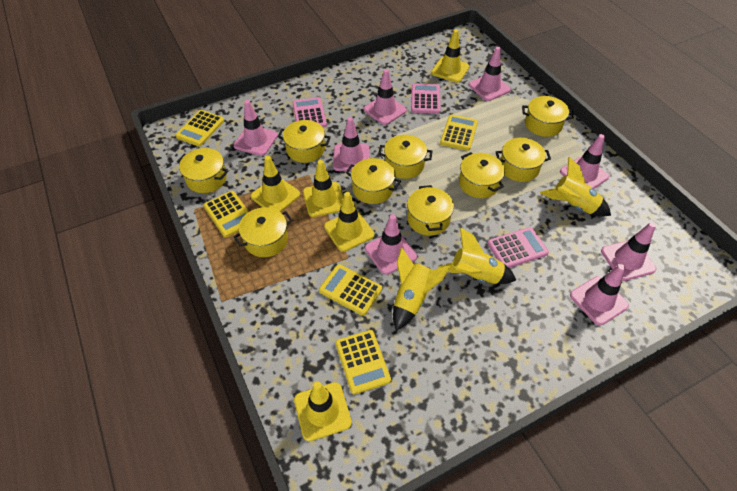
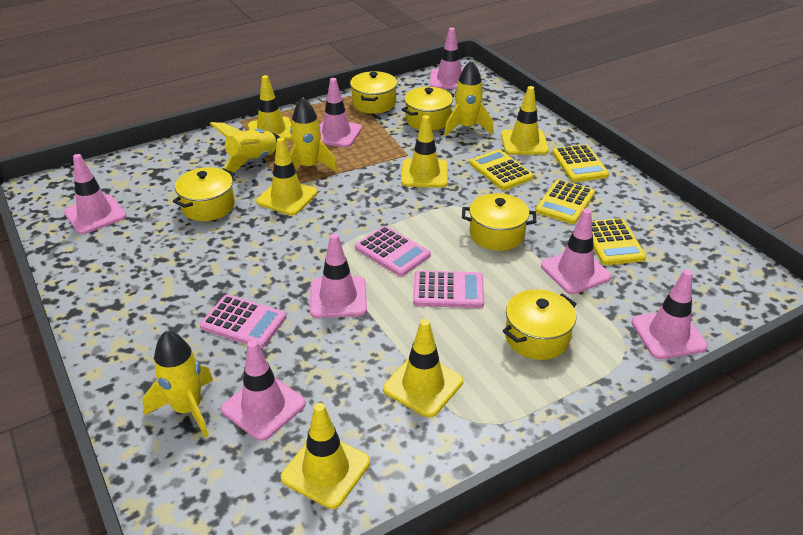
pink traffic cone: 8 -> 7
yellow calculator: 5 -> 4
yellow pot: 9 -> 5
yellow rocket: 3 -> 4
yellow traffic cone: 5 -> 6

